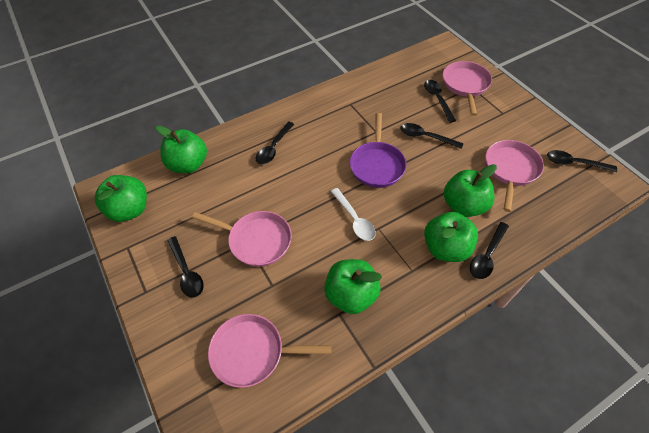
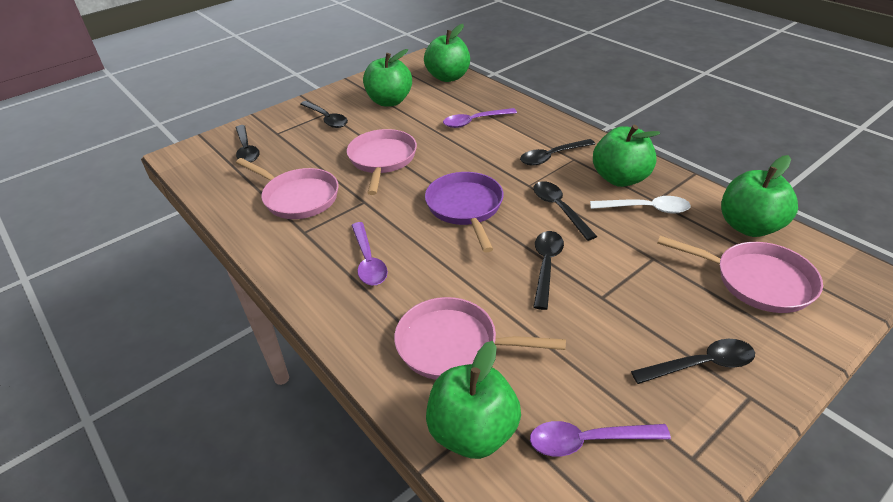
purple spoon: 0 -> 3

